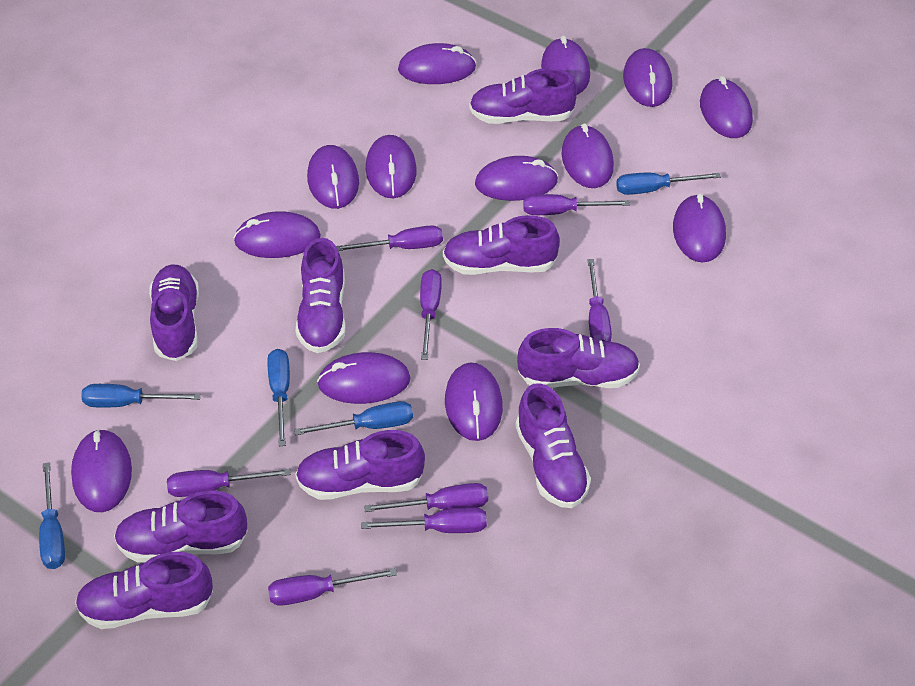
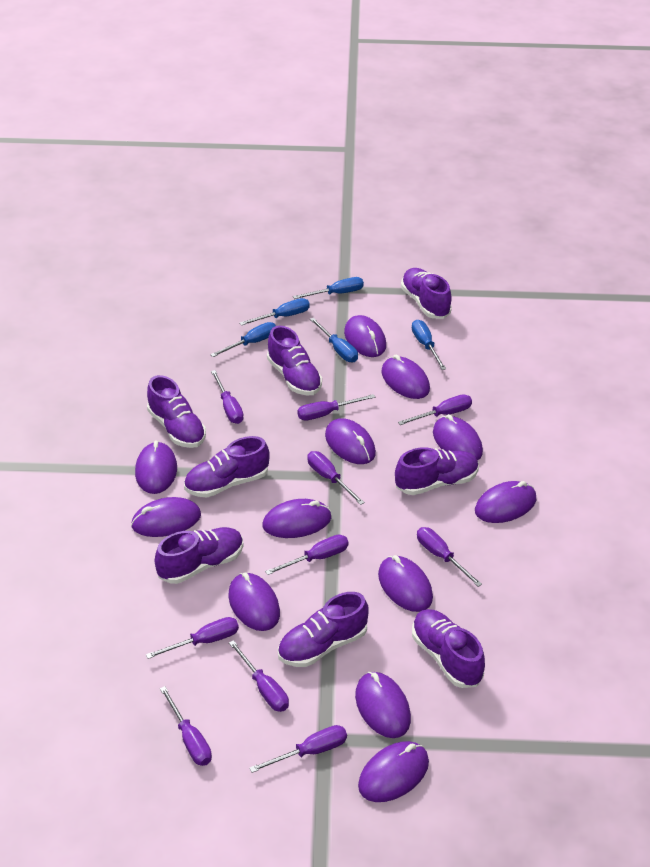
purple mouse: 13 -> 12
purple screwdriver: 8 -> 10
purple shoe: 9 -> 8

